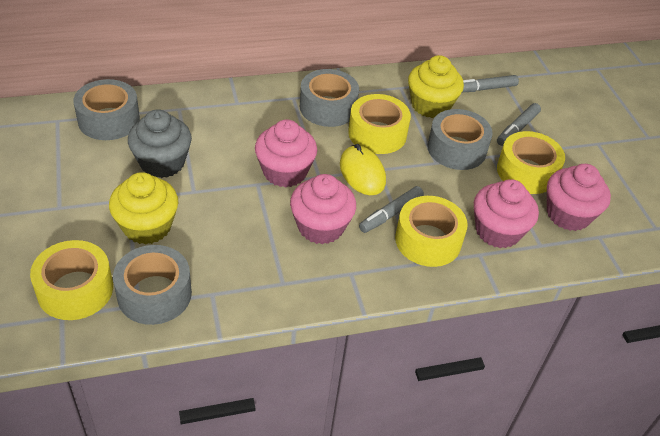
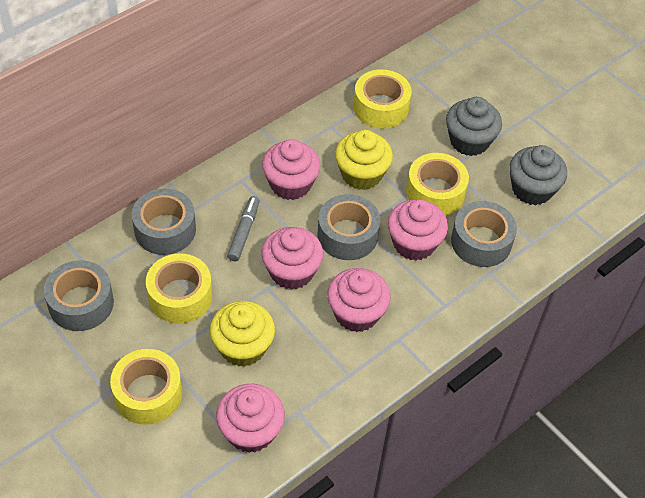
grey cupcake: 1 -> 2
grey marker: 3 -> 1
pink cupcake: 4 -> 5
yellow mouse: 1 -> 0

